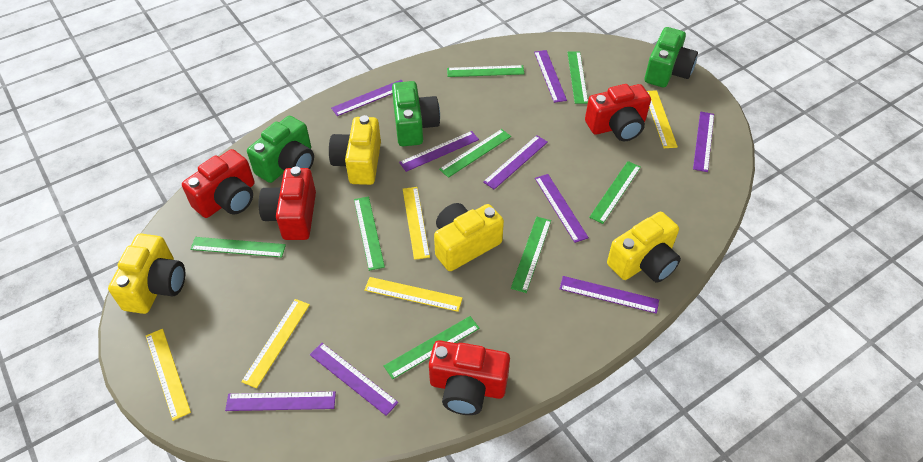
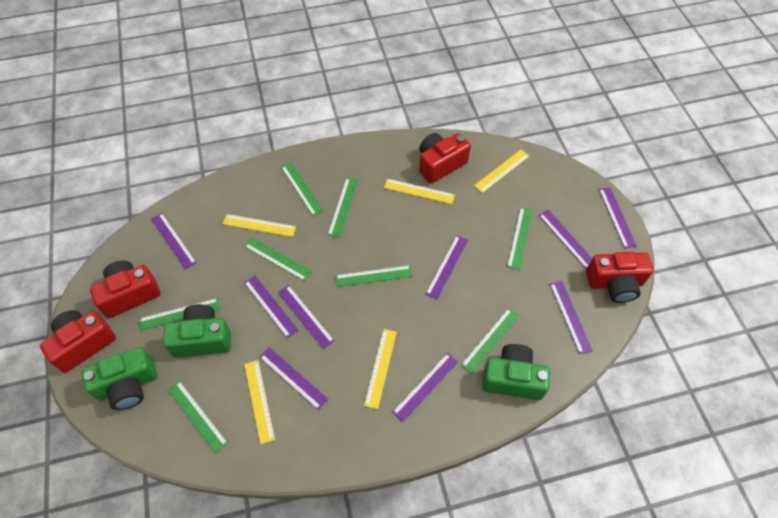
yellow camera: 4 -> 0

